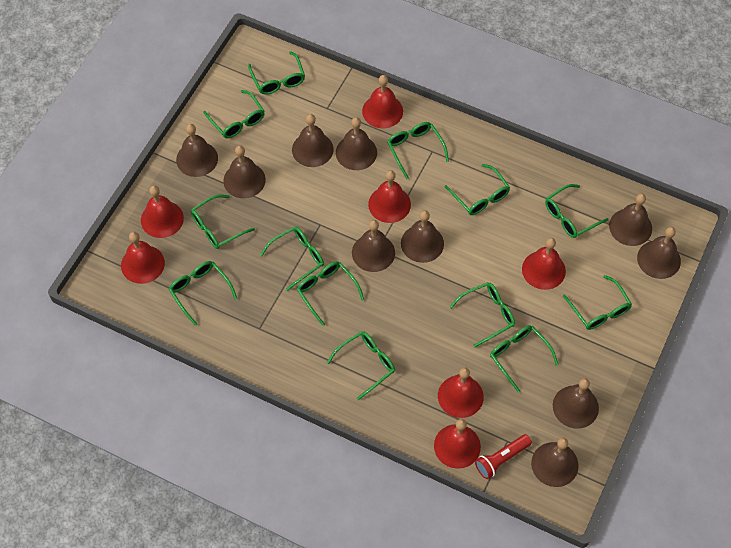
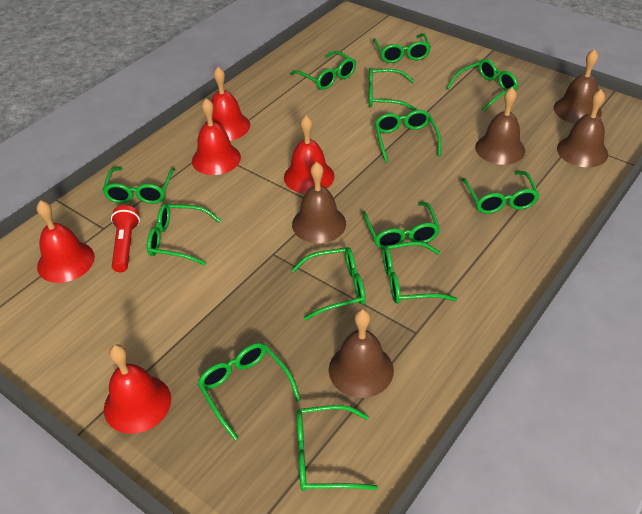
brown bell: 10 -> 5
red bell: 7 -> 5

